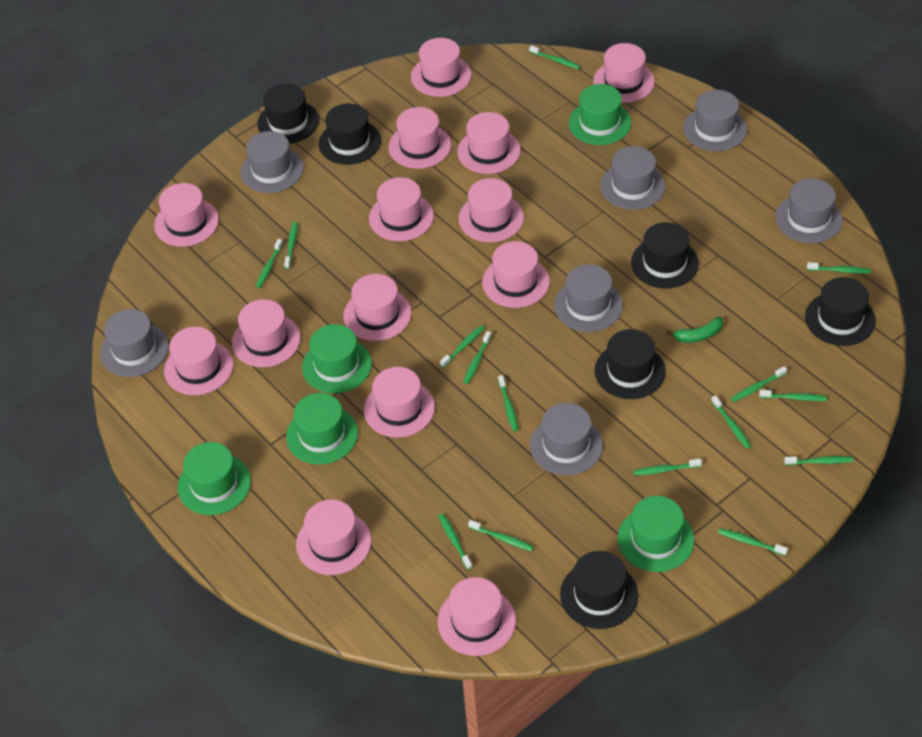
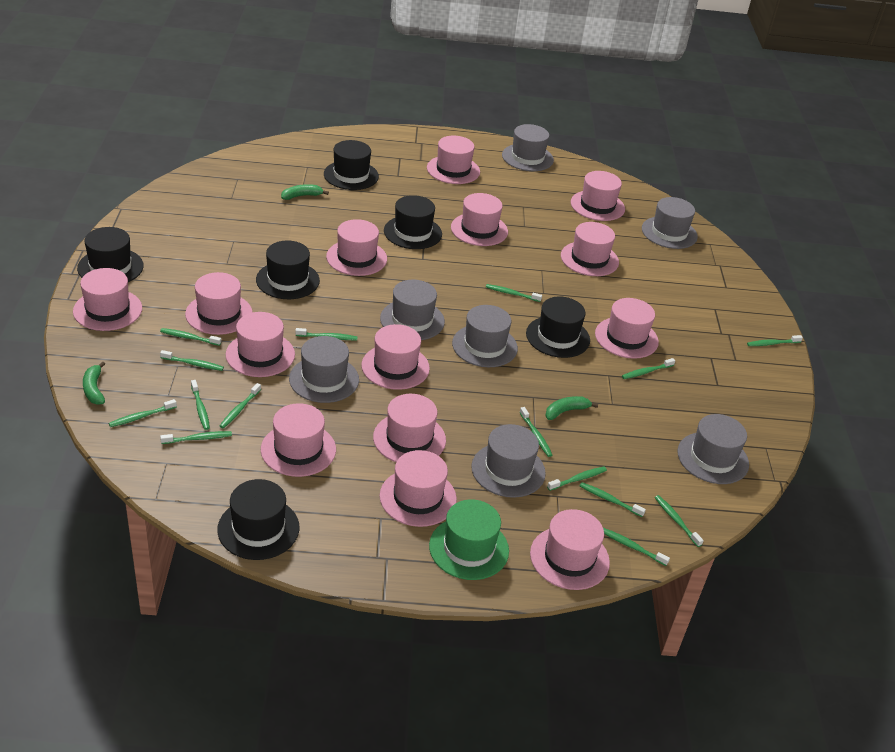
green banana: 1 -> 3
green hat: 5 -> 1

